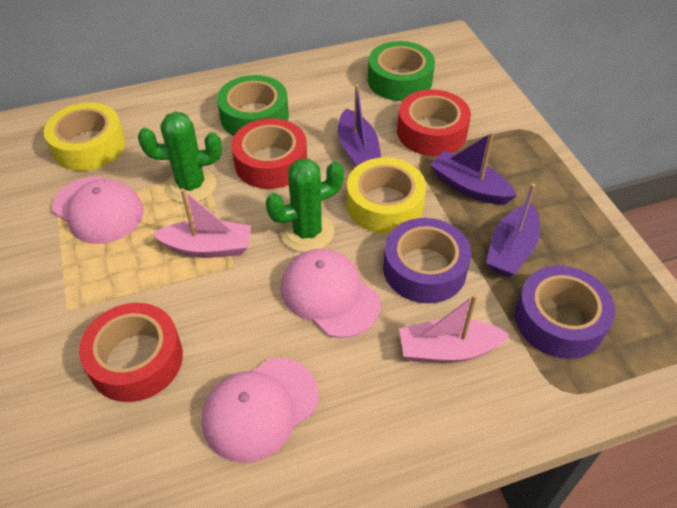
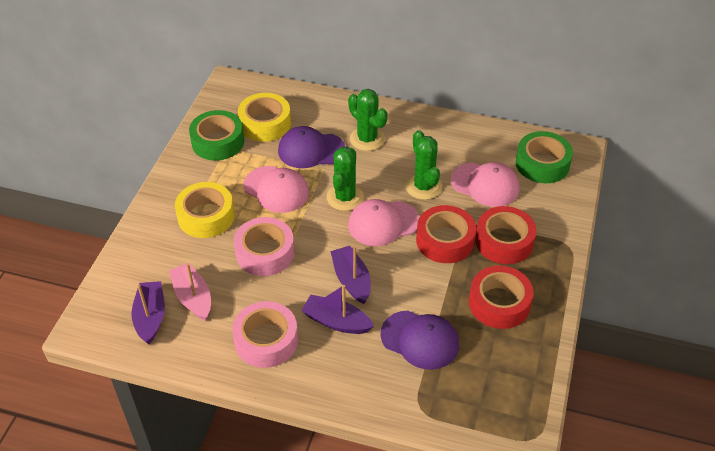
green cactus: 2 -> 3
pink boat: 2 -> 1
pink tape: 0 -> 2
purple cap: 0 -> 2
purple tape: 2 -> 0

